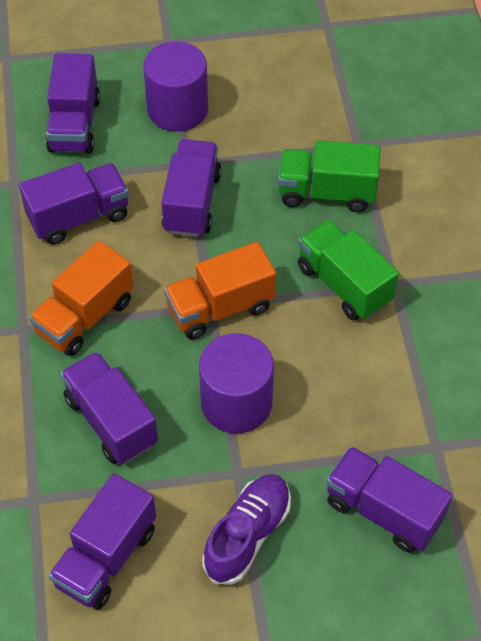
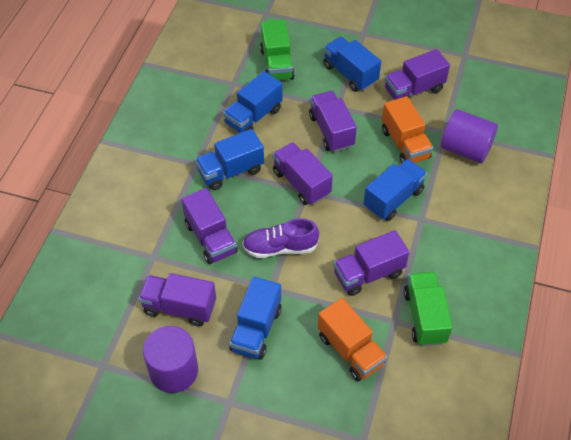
blue truck: 0 -> 5

